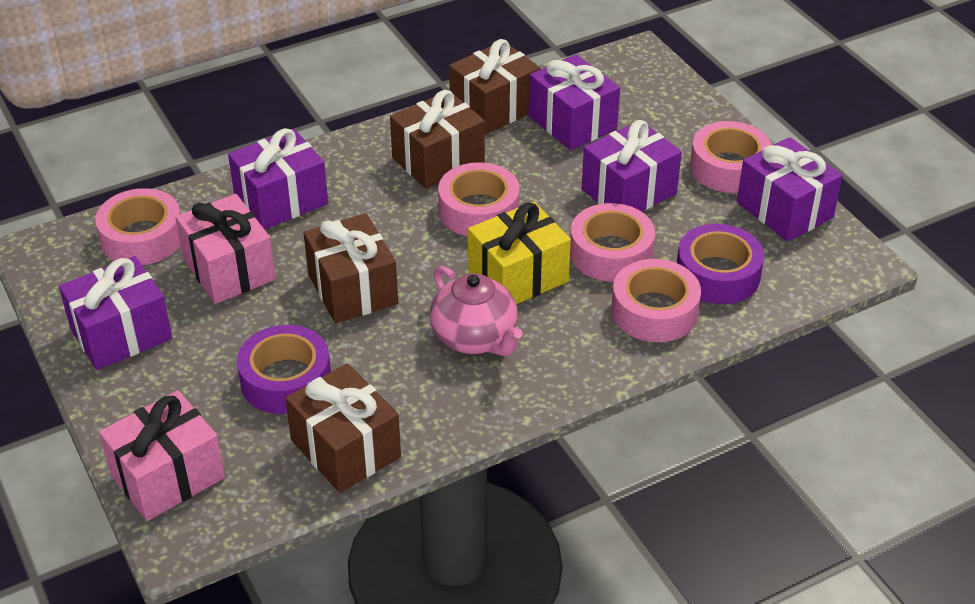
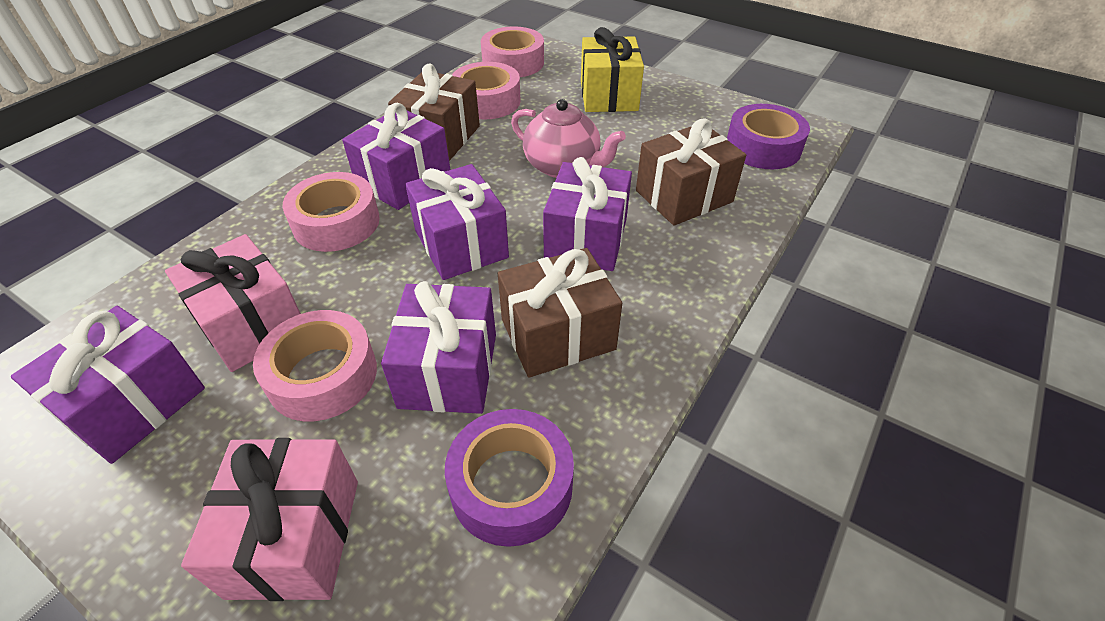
brown gift: 4 -> 3
pink tape: 5 -> 4

